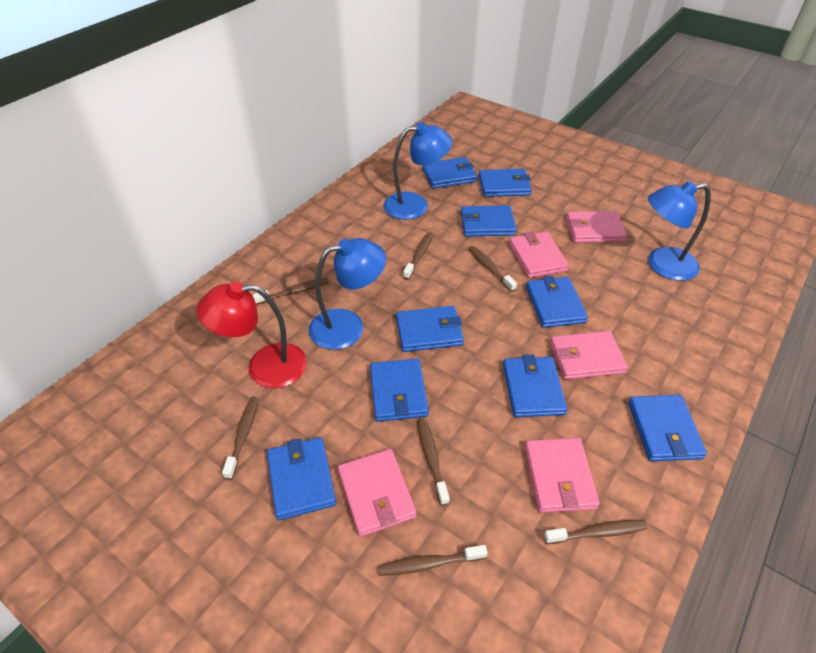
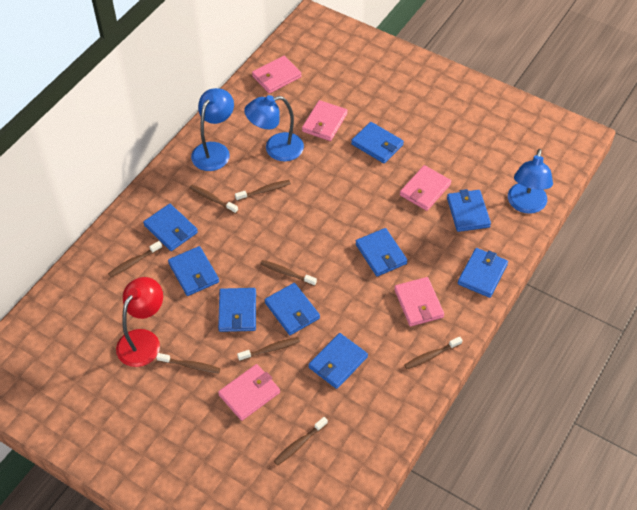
brown toothbrush: 7 -> 8

